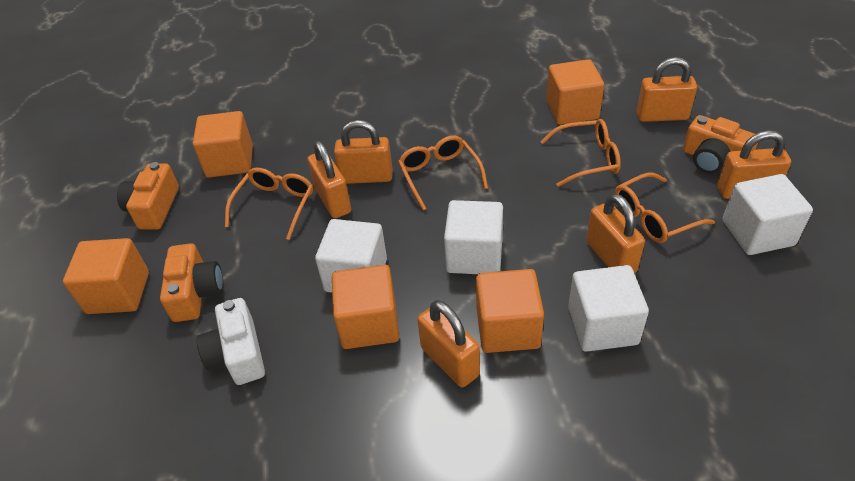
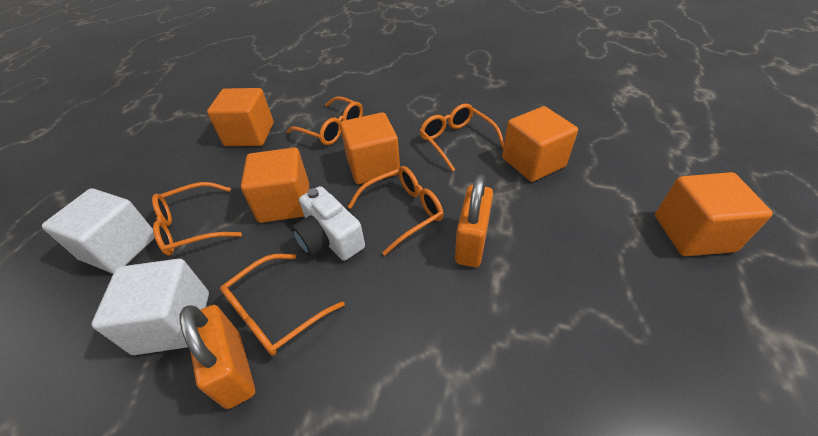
orange camera: 3 -> 0
orange glasses: 4 -> 5
orange padlock: 6 -> 2
white cube: 4 -> 2

